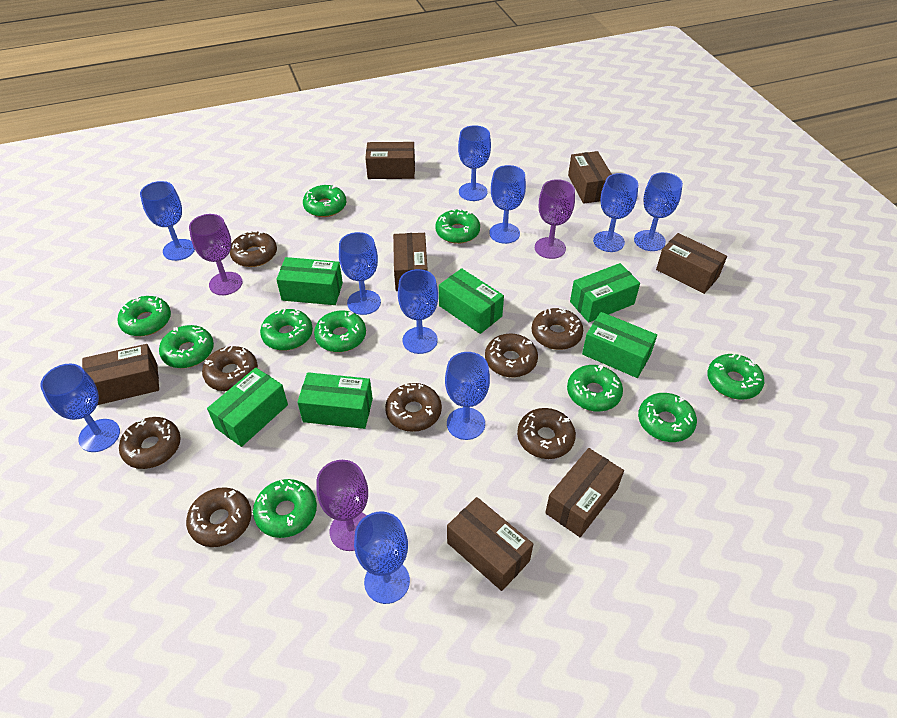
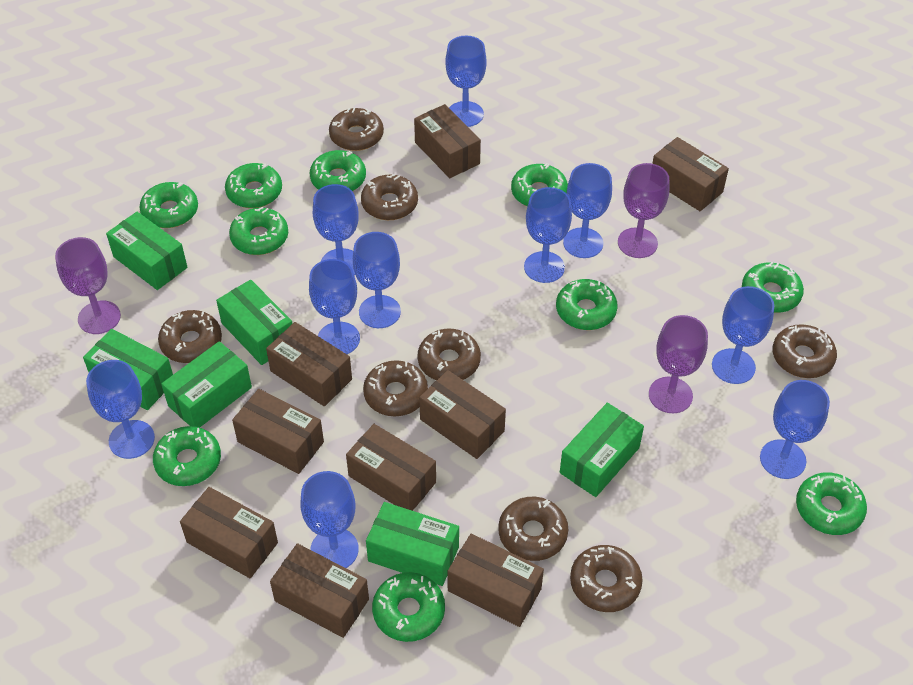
brown box: 7 -> 9

